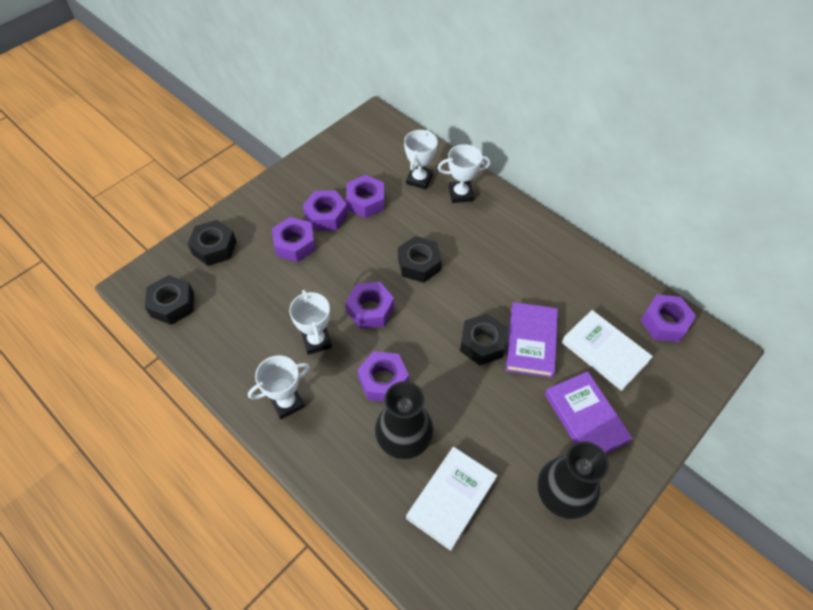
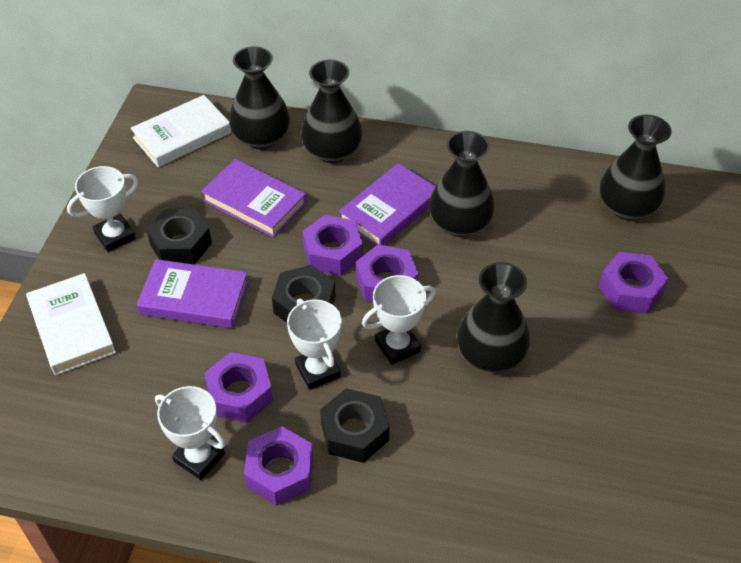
black nut: 4 -> 3
black vase: 2 -> 5
purple book: 2 -> 3
purple nut: 6 -> 5

